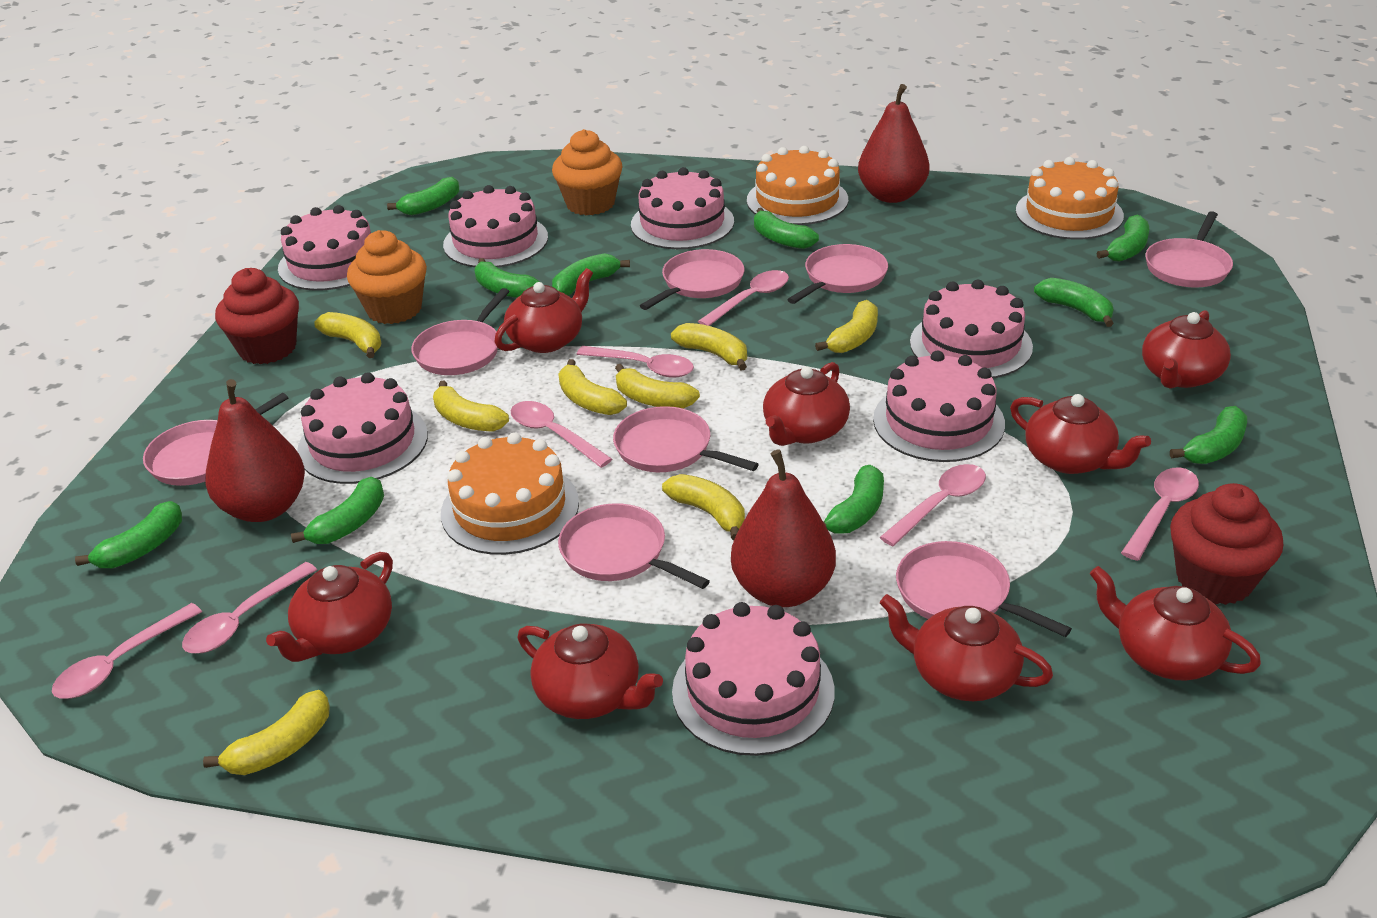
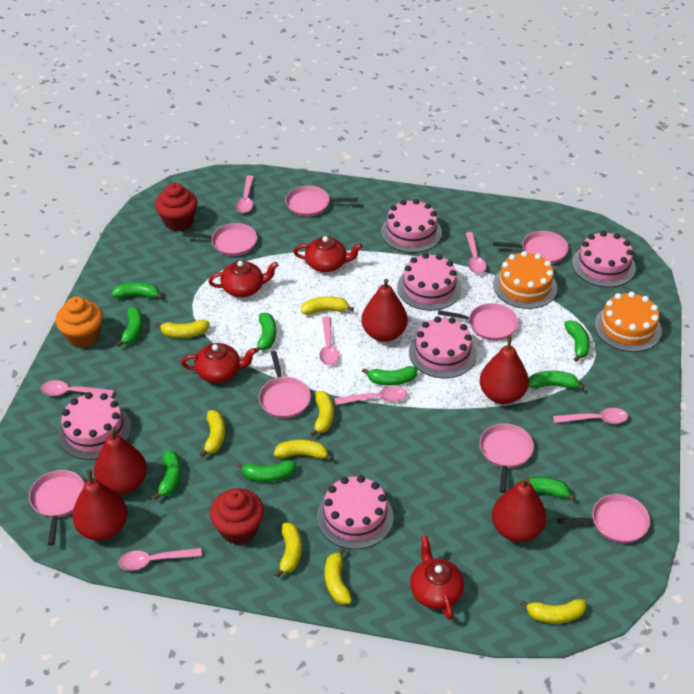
green banana: 10 -> 9
orange cake: 3 -> 2
orange cupcake: 2 -> 1
pink cake: 7 -> 6
red pear: 3 -> 5
red teapot: 8 -> 4

